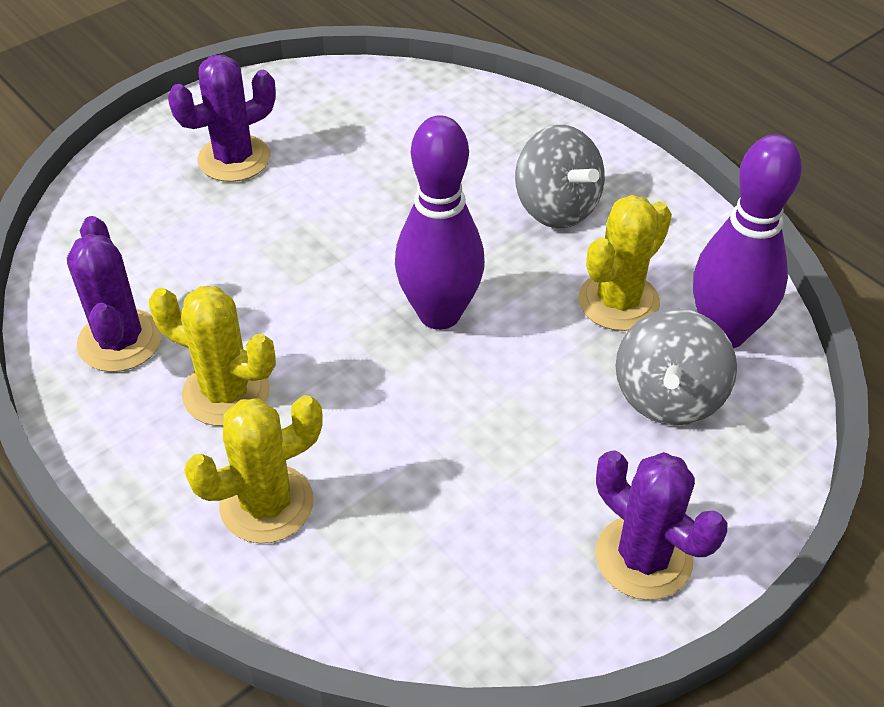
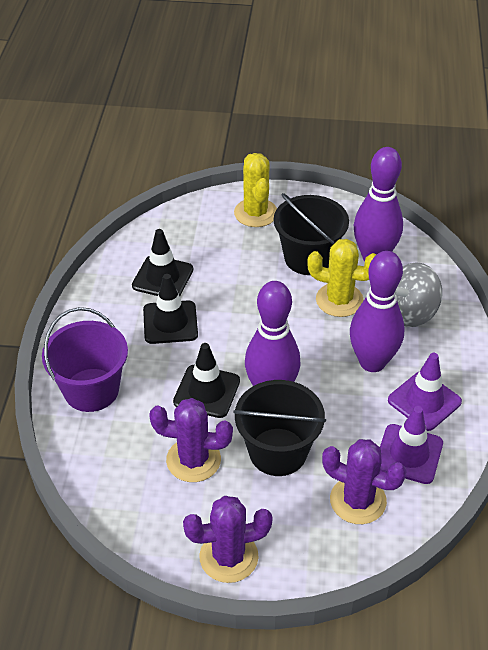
black bucket: 0 -> 2
black traffic cone: 0 -> 3
grey spinning top: 2 -> 1
purple bowling pin: 2 -> 3
purple bucket: 0 -> 1
purple traffic cone: 0 -> 2
yellow cactus: 3 -> 2

